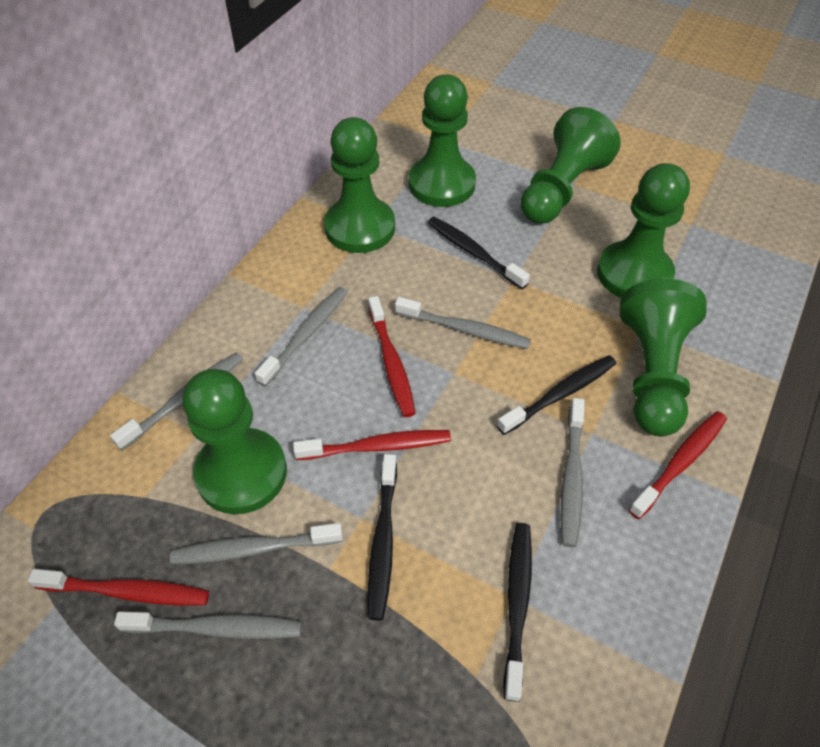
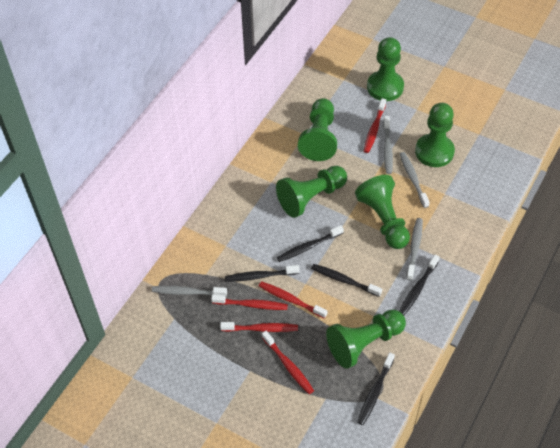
black toothbrush: 4 -> 5
grey toothbrush: 6 -> 4
red toothbrush: 4 -> 5

